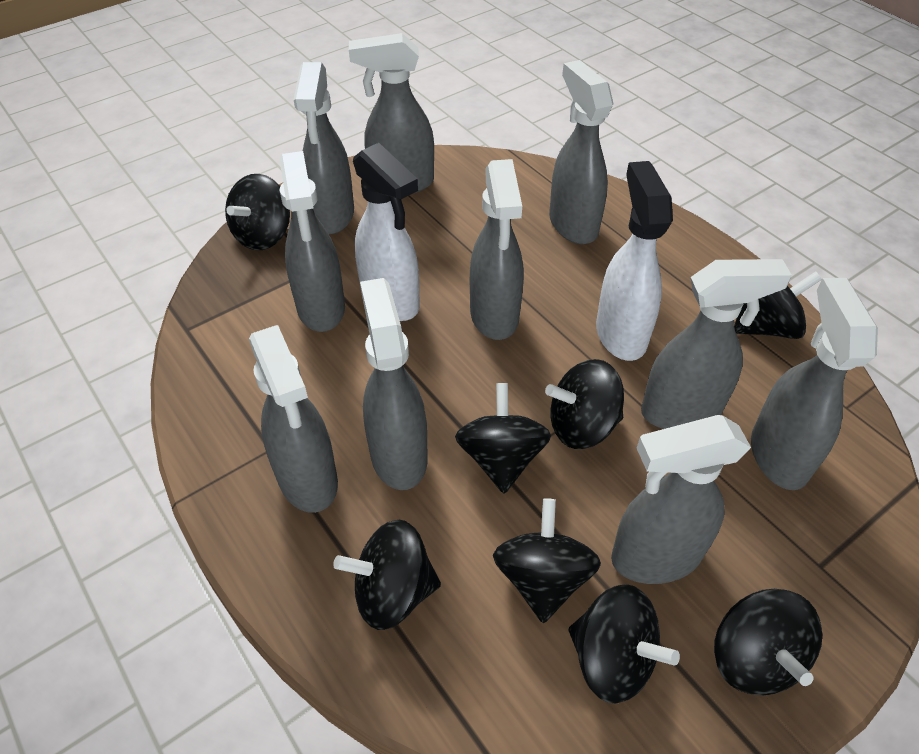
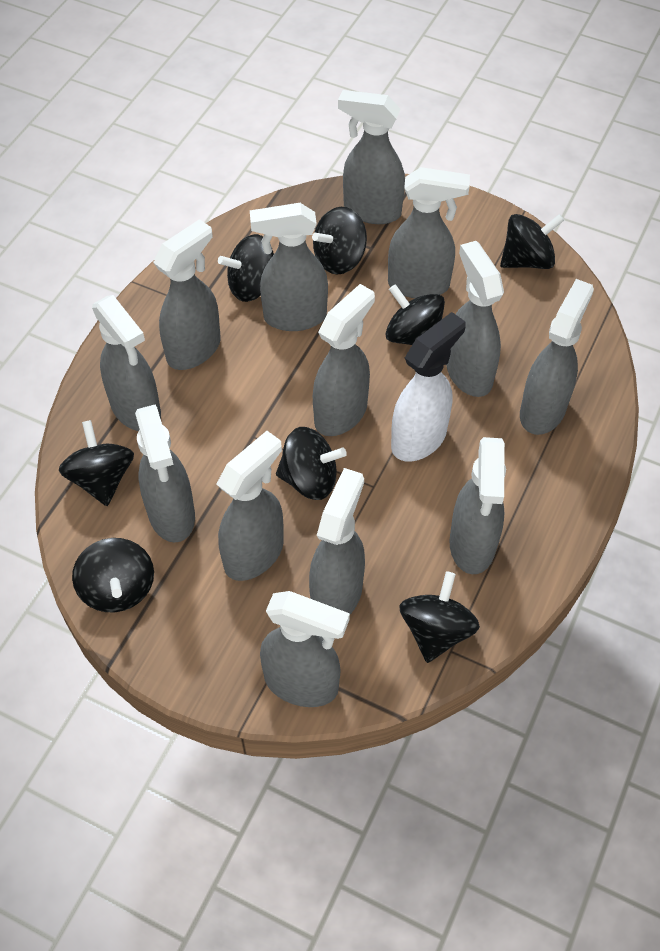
grey spray bottle: 10 -> 13
white spray bottle: 2 -> 1

